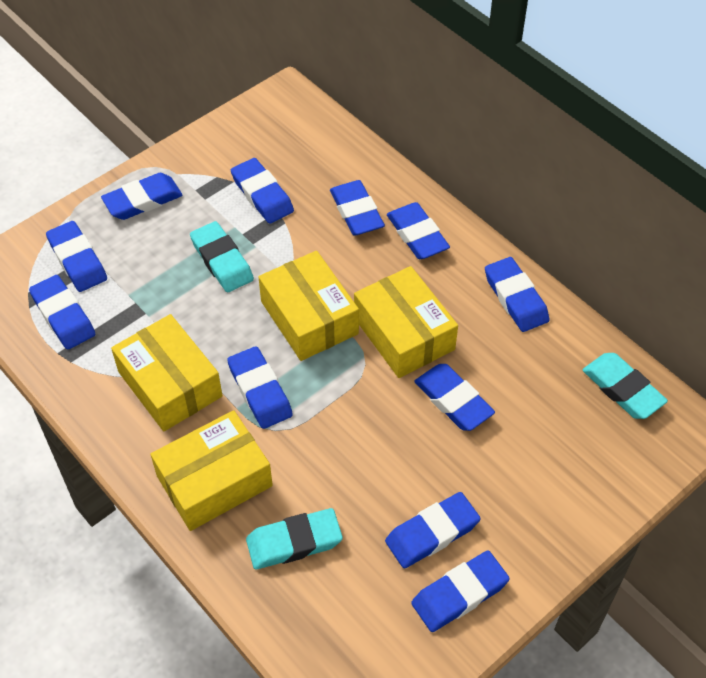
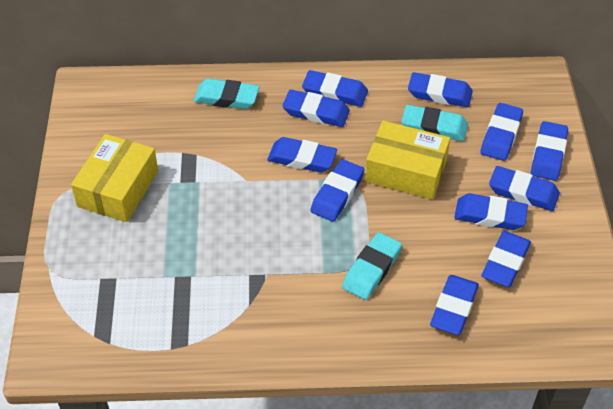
yellow box: 4 -> 2

